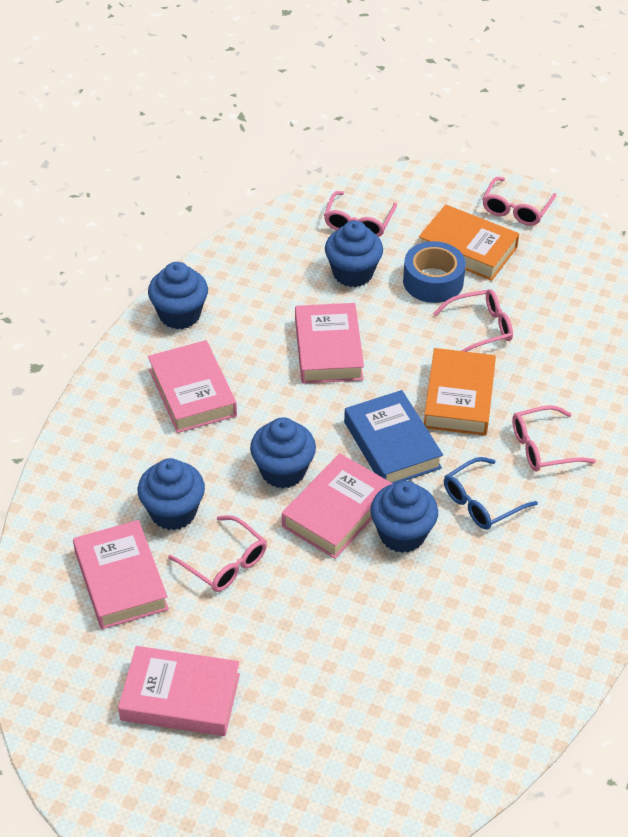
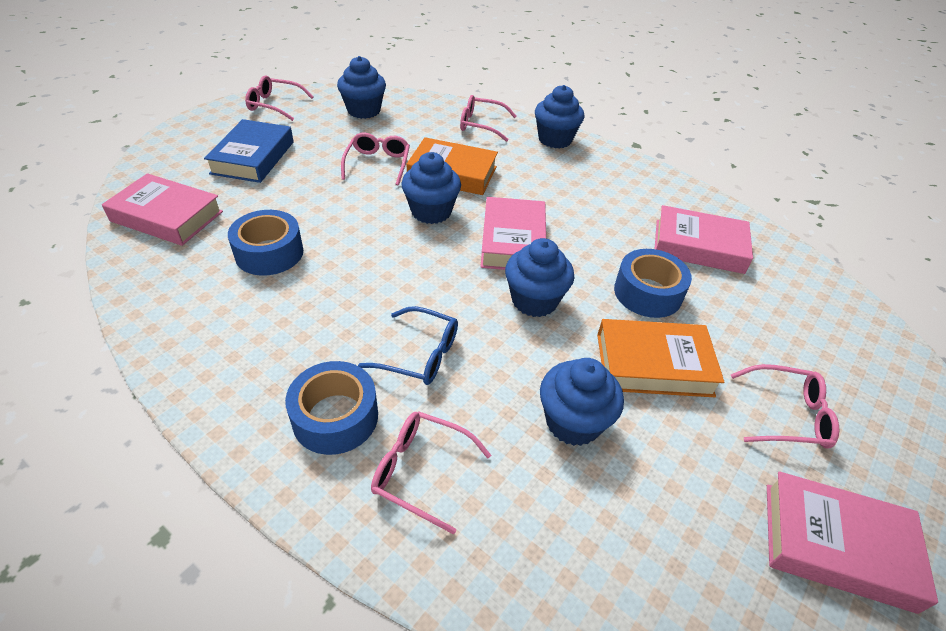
blue tape: 1 -> 3
pink book: 5 -> 4

